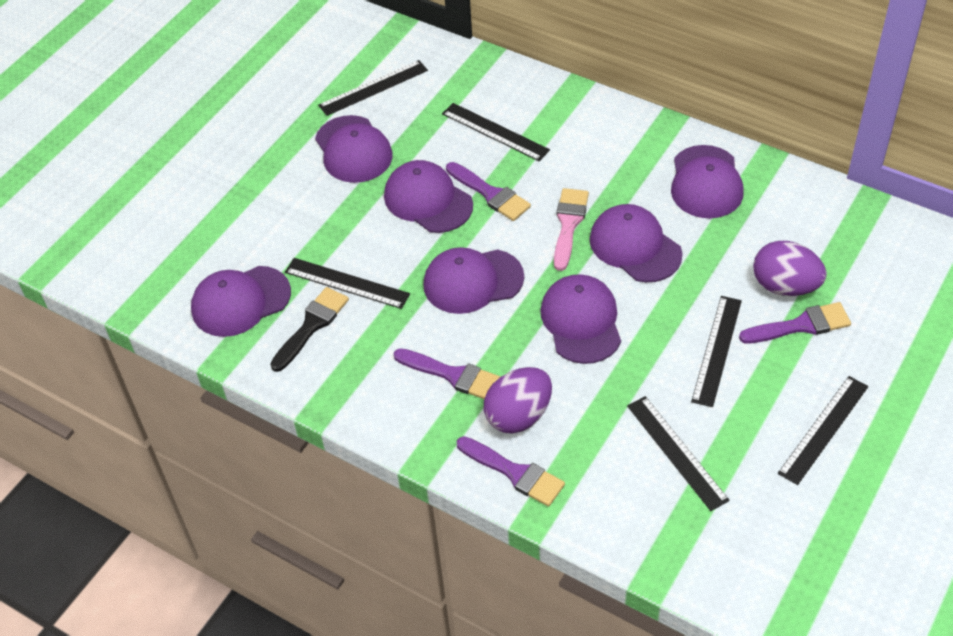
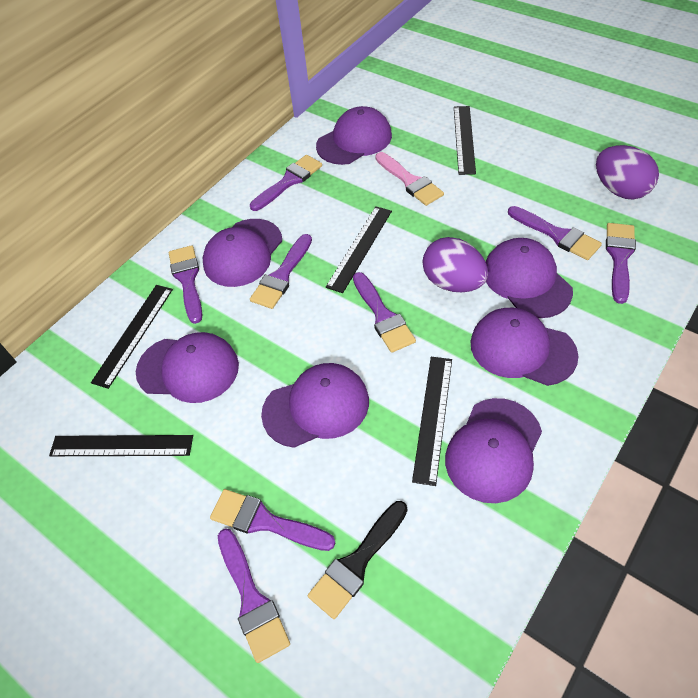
black ruler: 6 -> 5
purple brush: 4 -> 8

